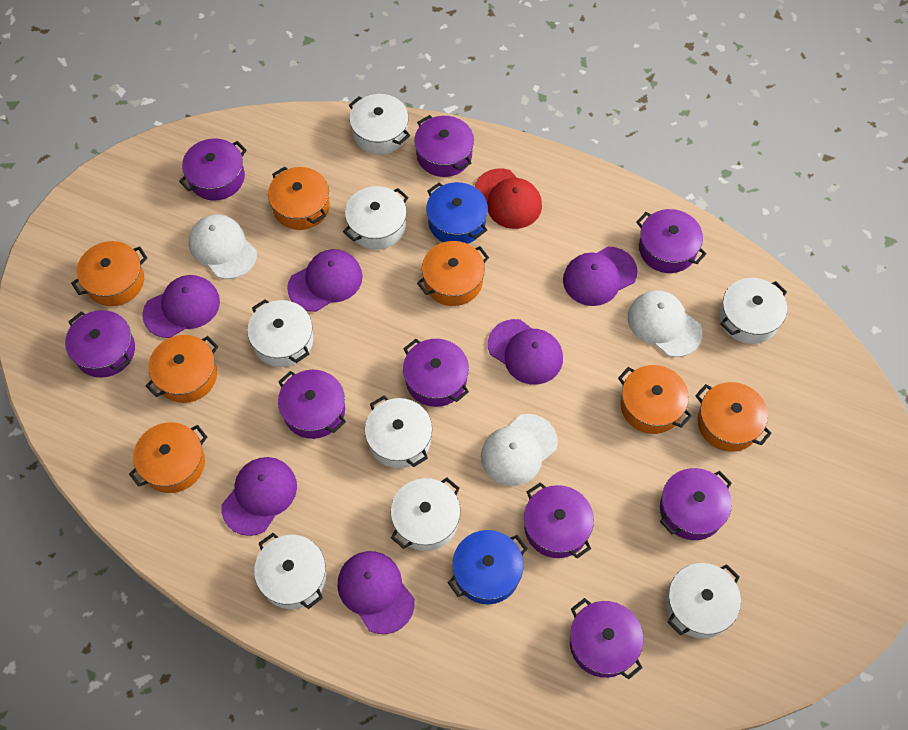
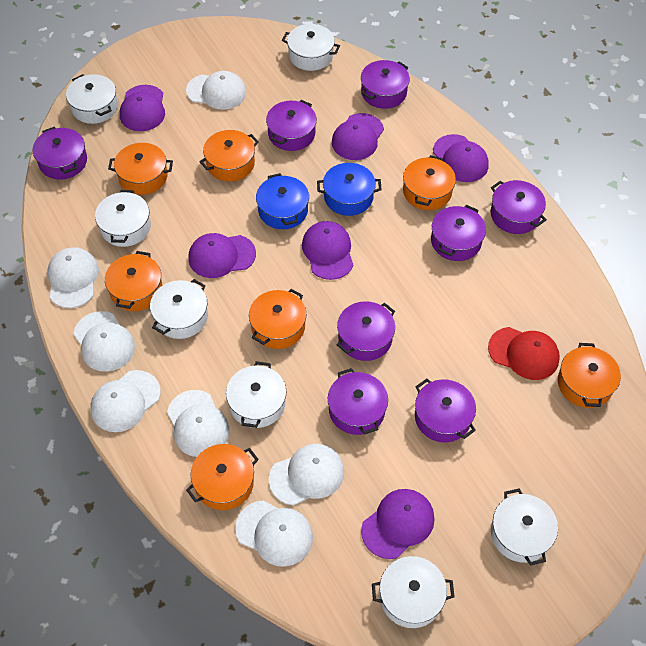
purple pot: 9 -> 8
white cap: 3 -> 7
white pot: 8 -> 7

